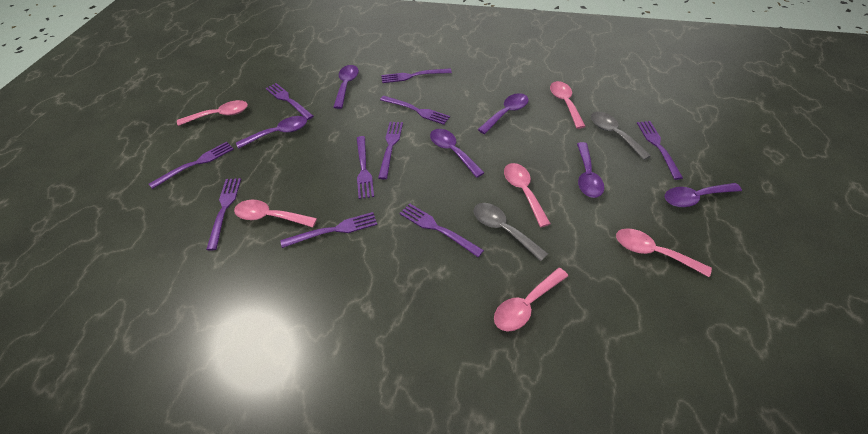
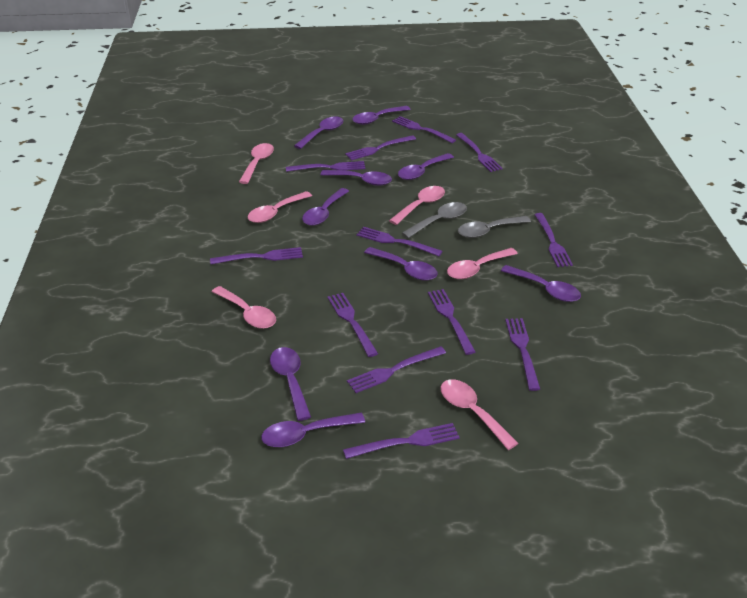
purple fork: 10 -> 12
purple spoon: 6 -> 9

